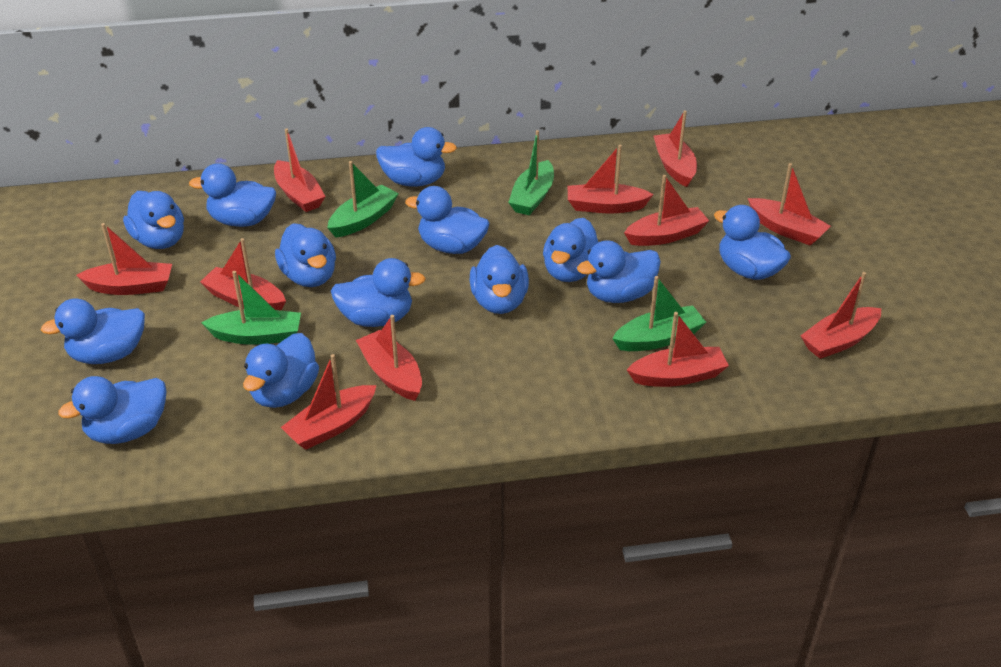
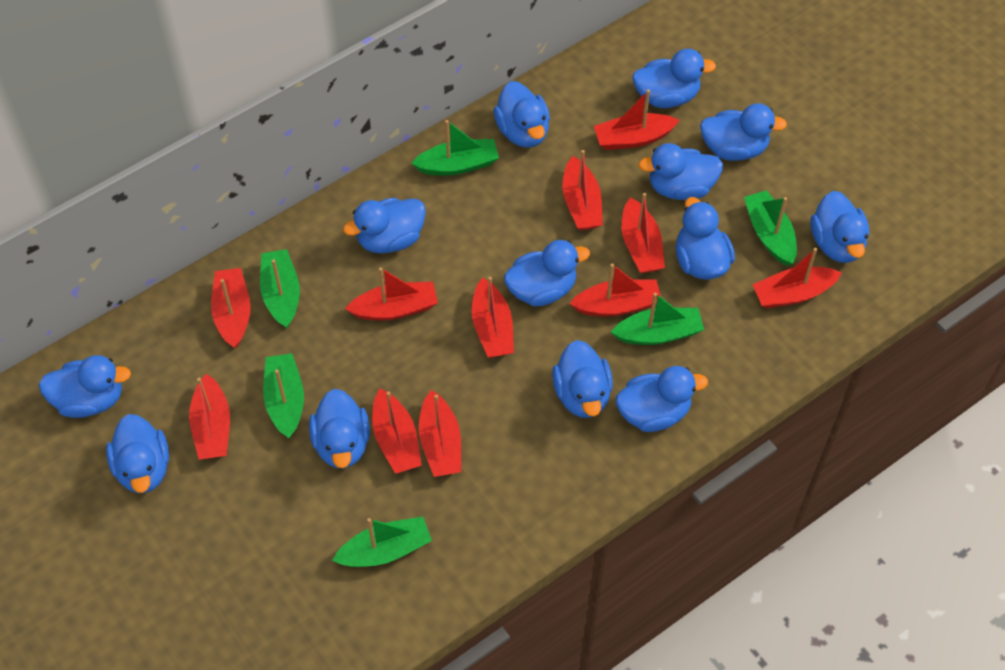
green boat: 4 -> 6

